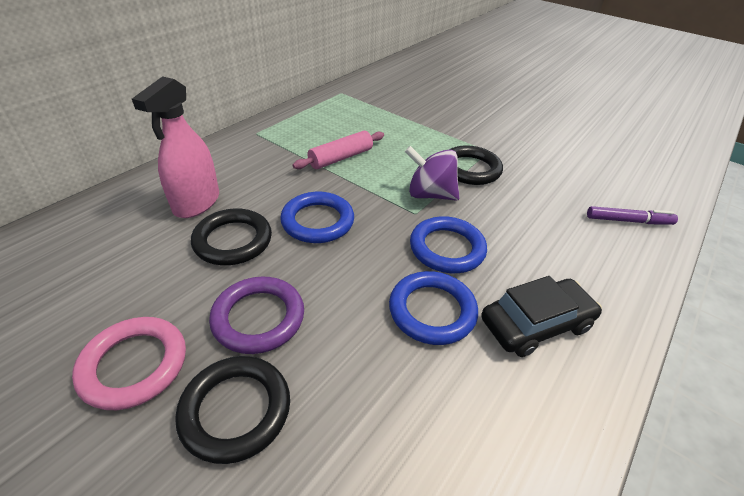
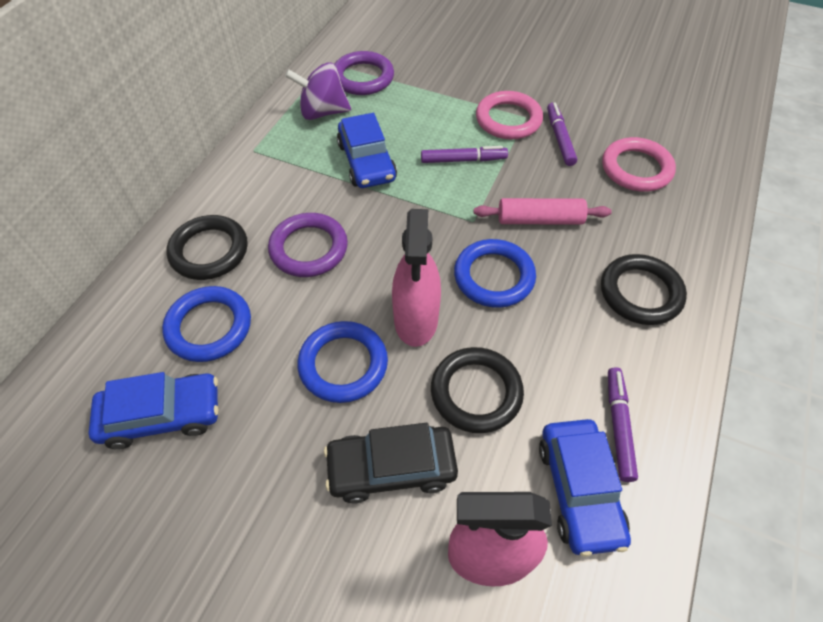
blue car: 0 -> 3
pink ring: 1 -> 2
pink spray bottle: 1 -> 2
purple marker: 1 -> 3
purple ring: 1 -> 2

